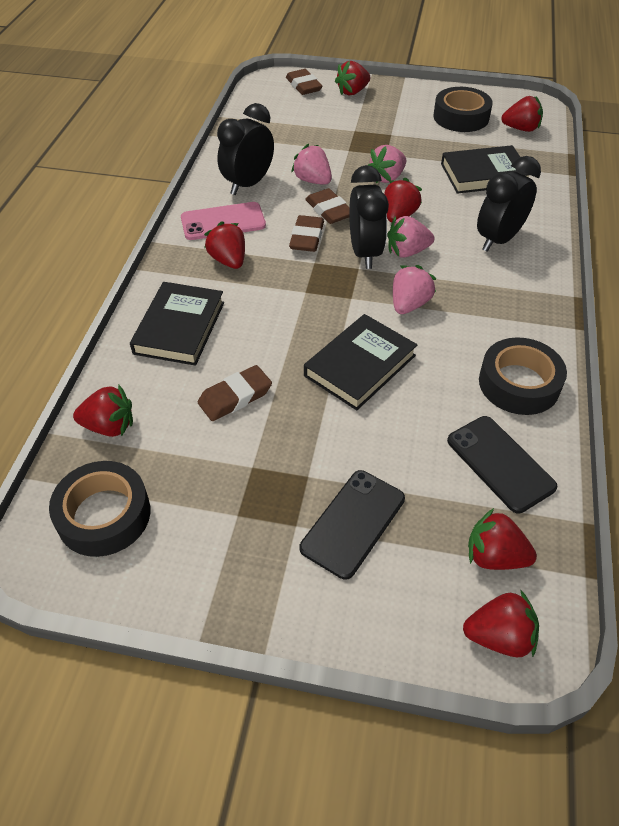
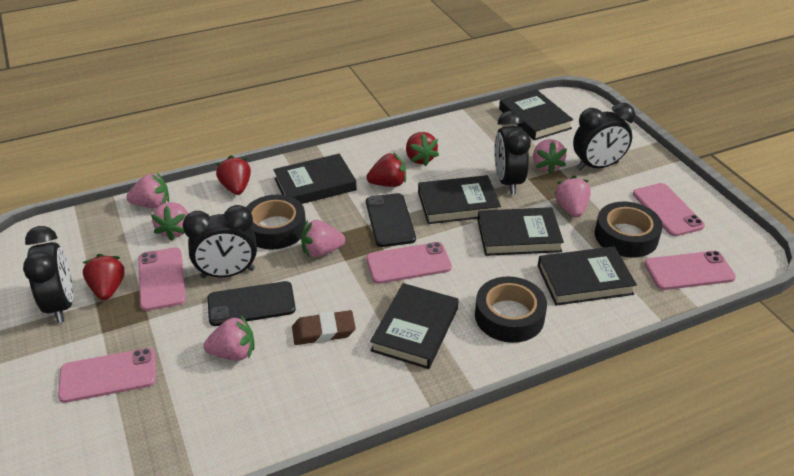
black book: 3 -> 6
black clock: 3 -> 4
brown eraser: 4 -> 1
pink phone: 1 -> 5
pink strawberry: 4 -> 6
red strawberry: 7 -> 4

